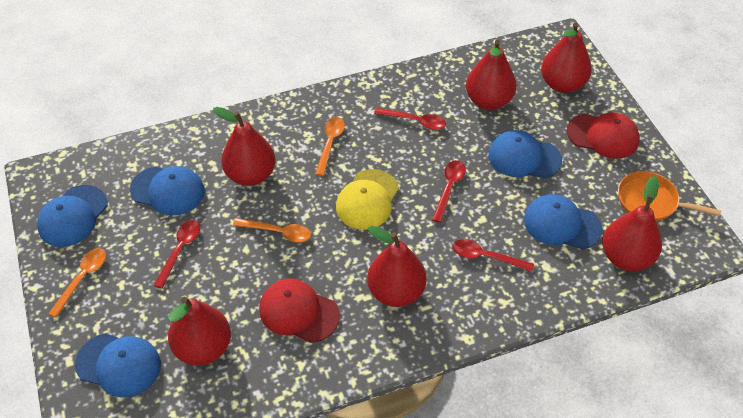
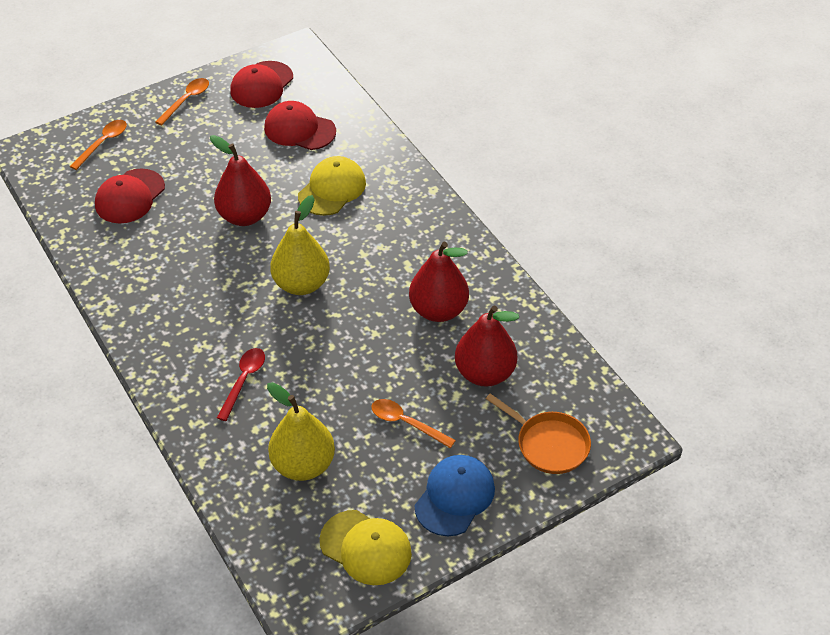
blue cap: 5 -> 1
red cap: 2 -> 3
red pear: 6 -> 3
red spoon: 4 -> 1
yellow cap: 1 -> 2
yellow pear: 0 -> 2

